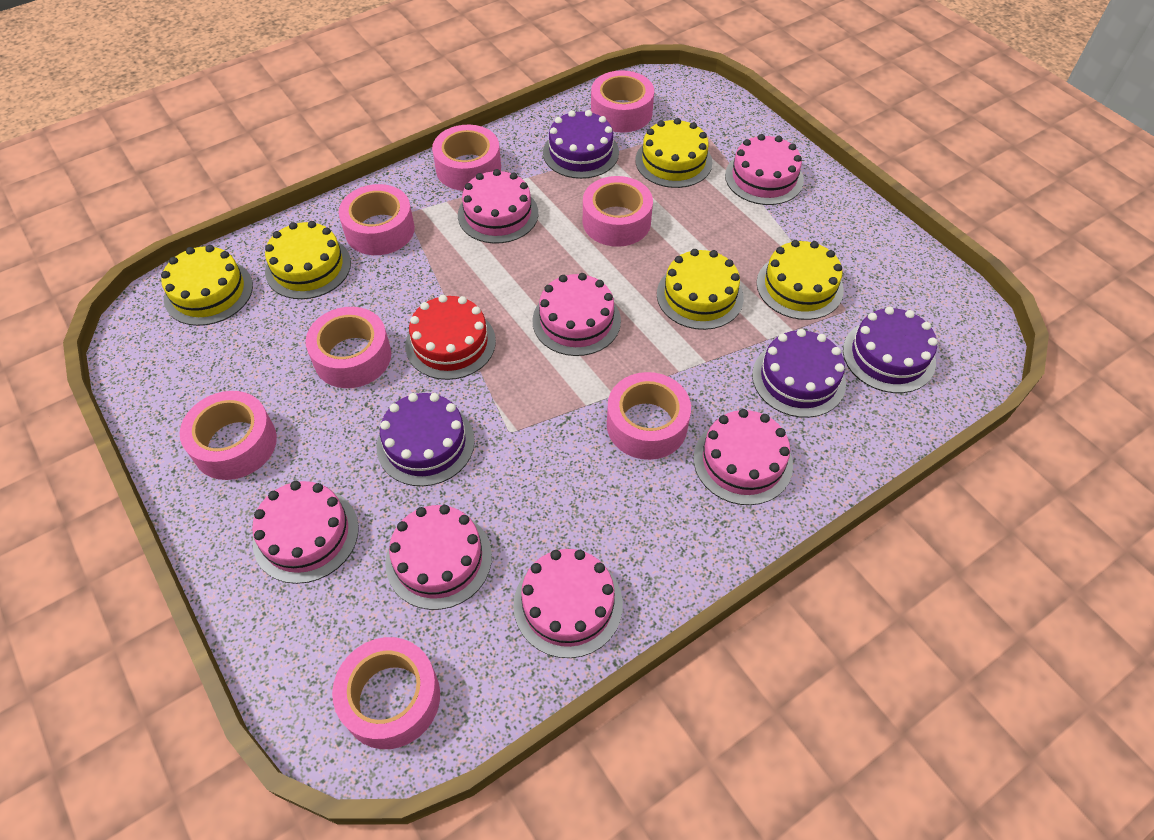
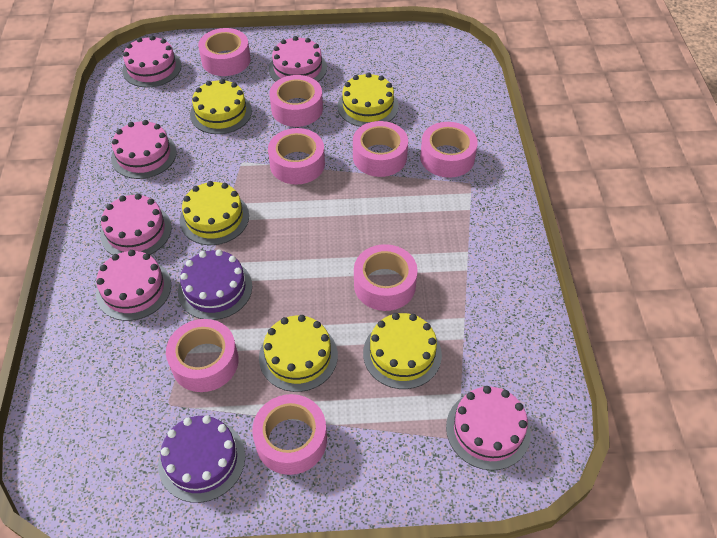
pink cake: 7 -> 6
purple cake: 4 -> 2
red cake: 1 -> 0

